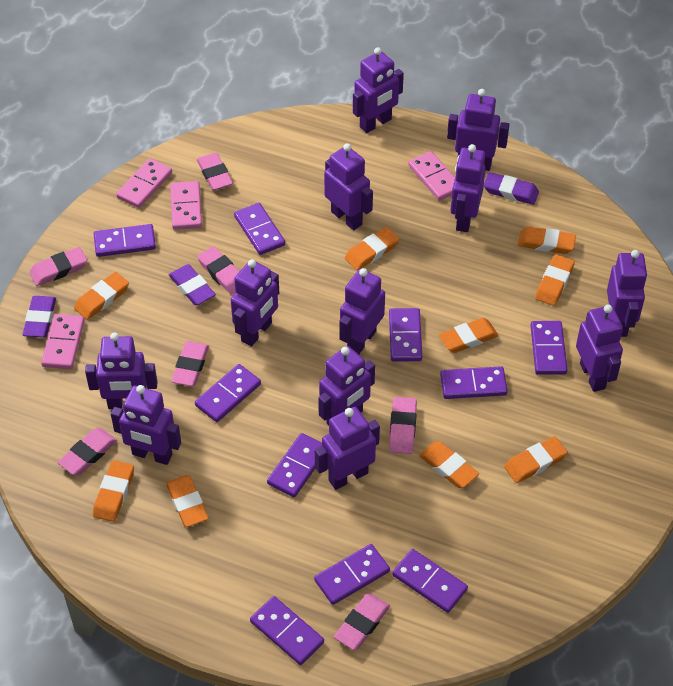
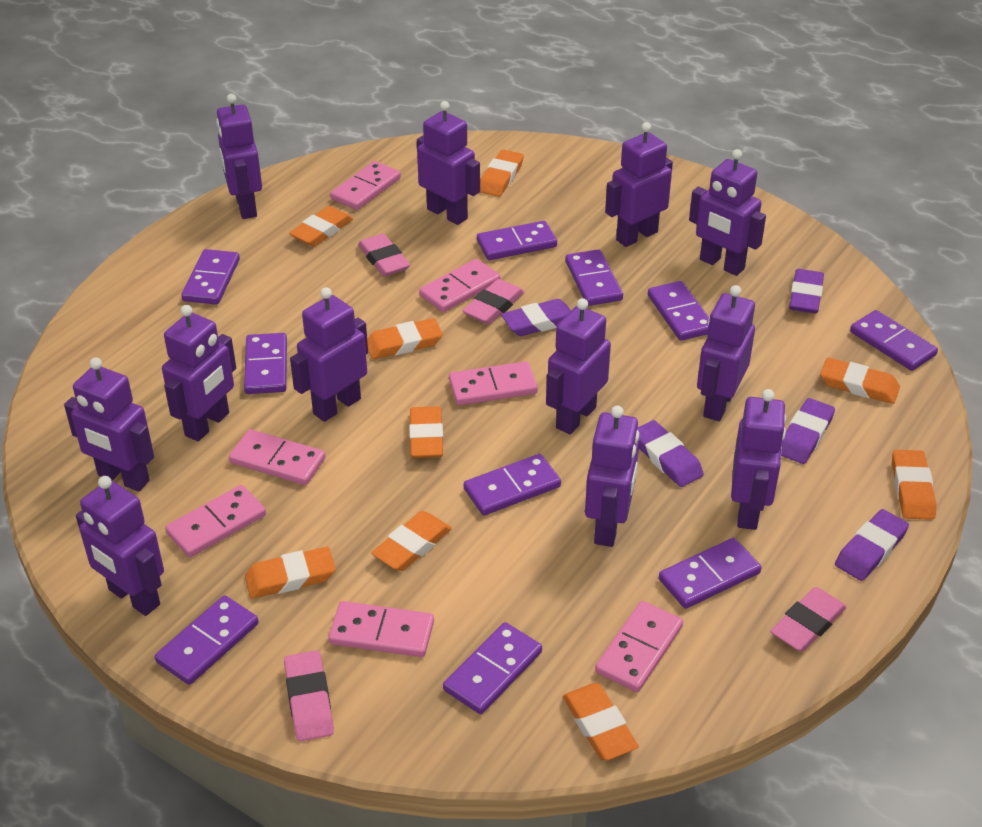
pink domino: 4 -> 7
pink eraser: 7 -> 4
purple eraser: 3 -> 5

